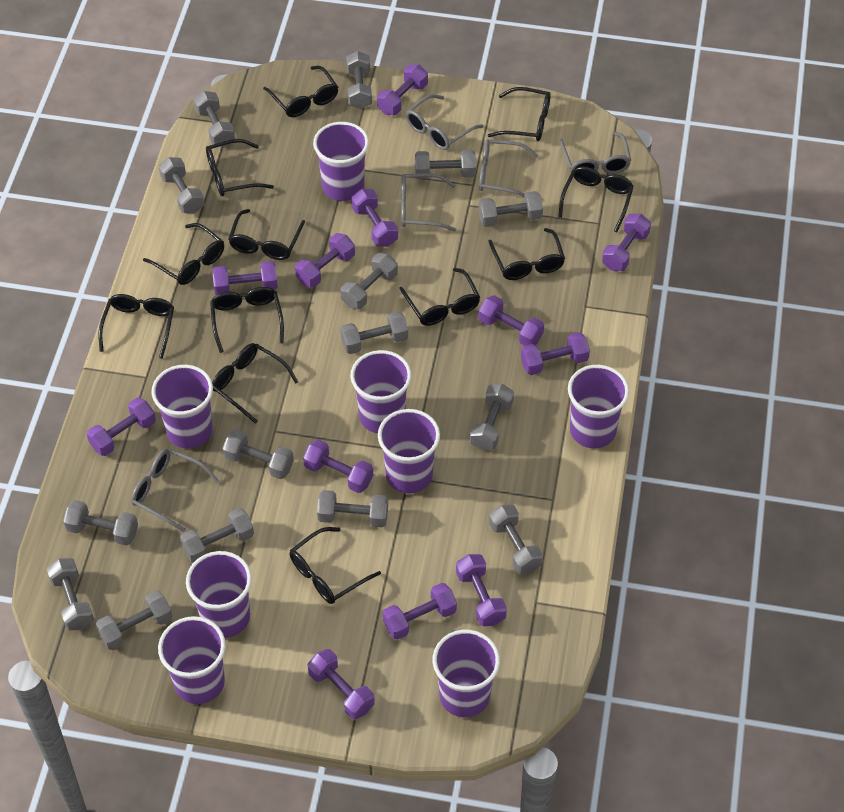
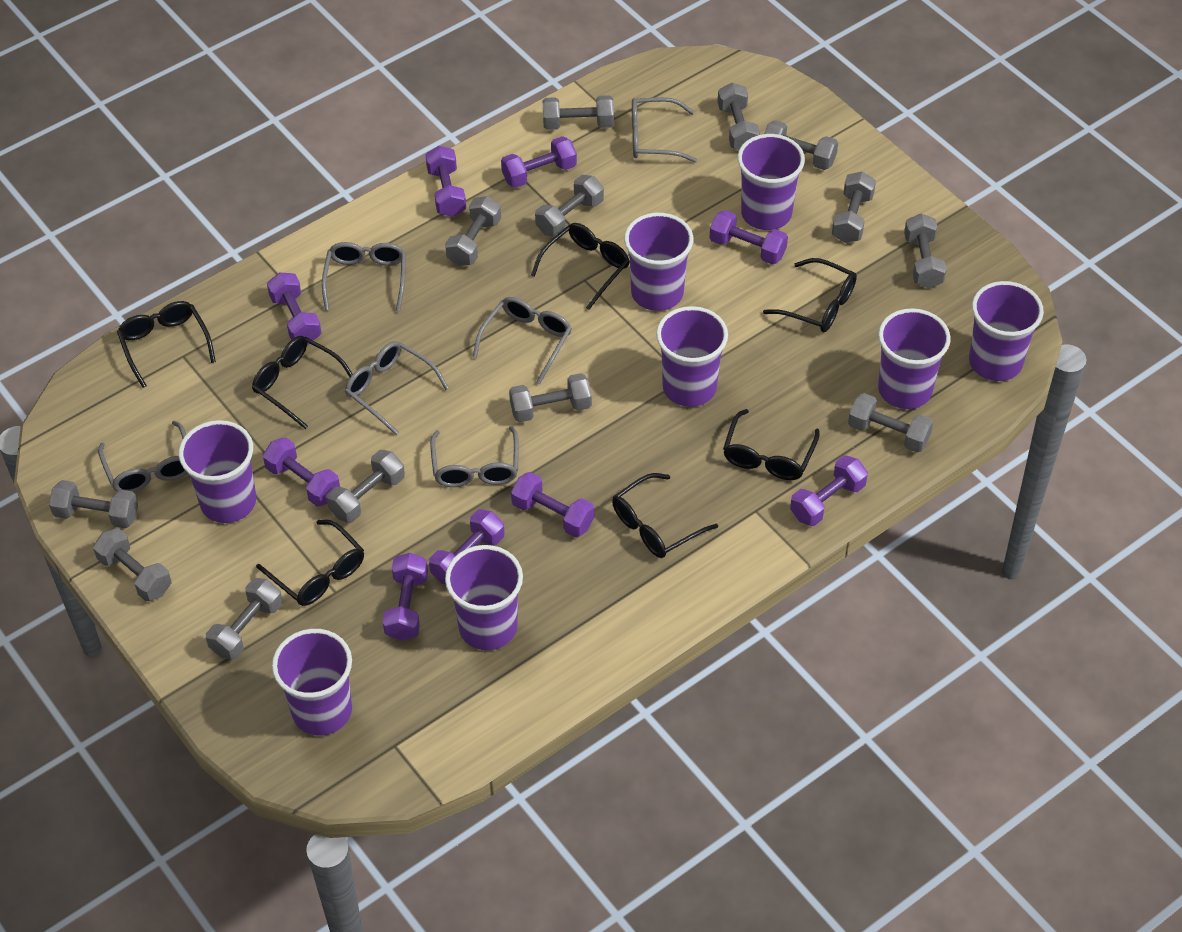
black glasses: 12 -> 7
grey dumbbell: 15 -> 13
grey glasses: 5 -> 6
purple dumbbell: 12 -> 9

